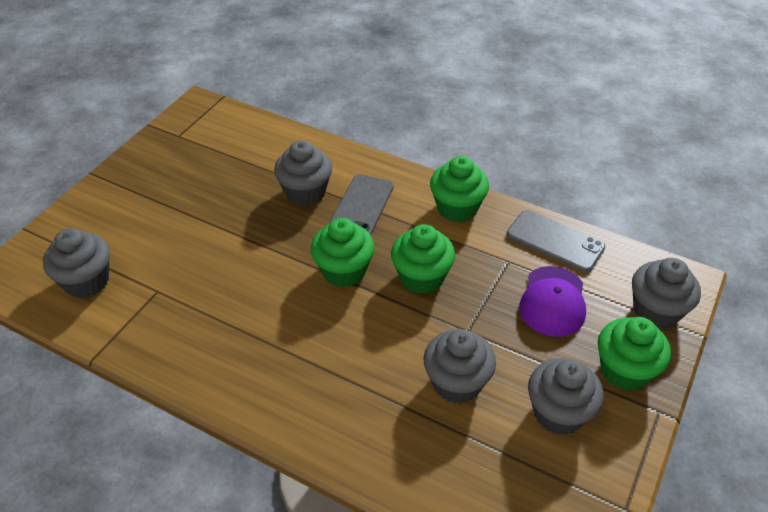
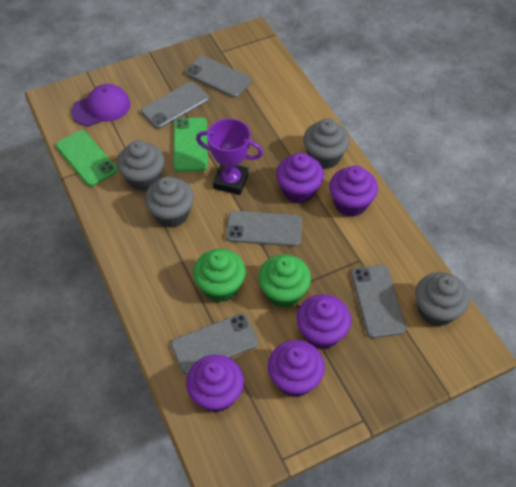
green cupcake: 4 -> 2
green phone: 0 -> 2
grey cupcake: 5 -> 4
grey phone: 2 -> 5
purple cupcake: 0 -> 5
purple trophy: 0 -> 1

